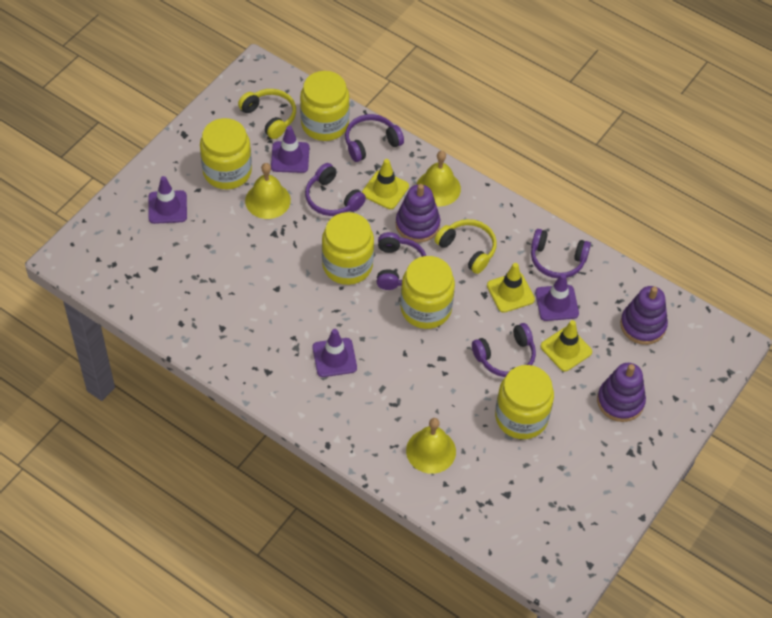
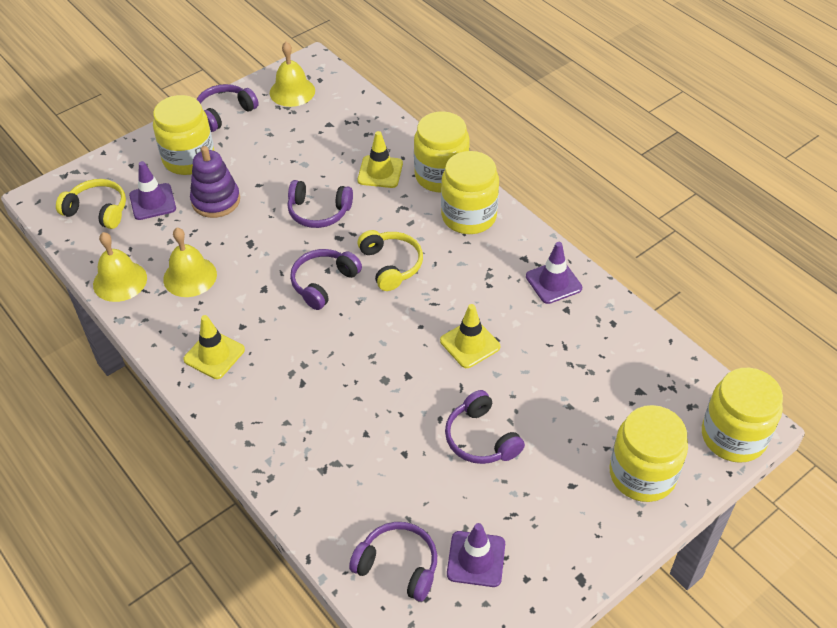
purple stacking toy: 3 -> 1
purple traffic cone: 4 -> 3

